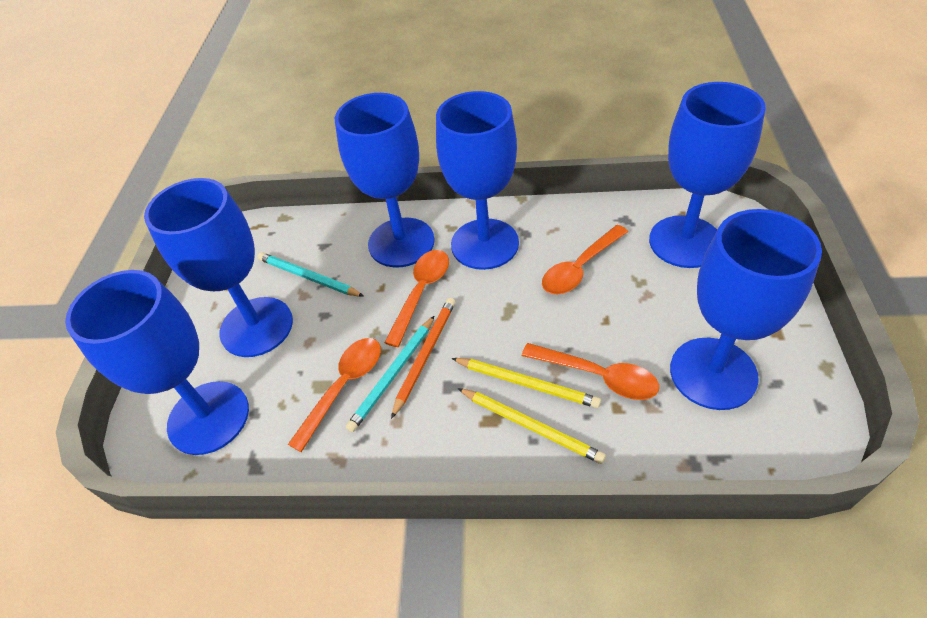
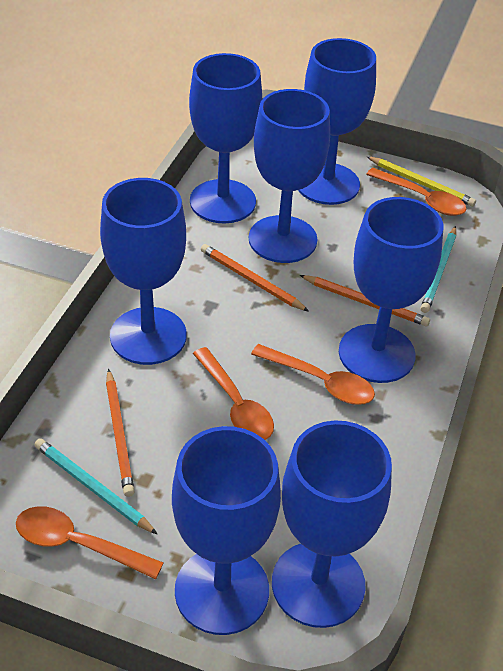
blue goblet: 6 -> 7
orange pencil: 1 -> 3
yellow pencil: 2 -> 1

